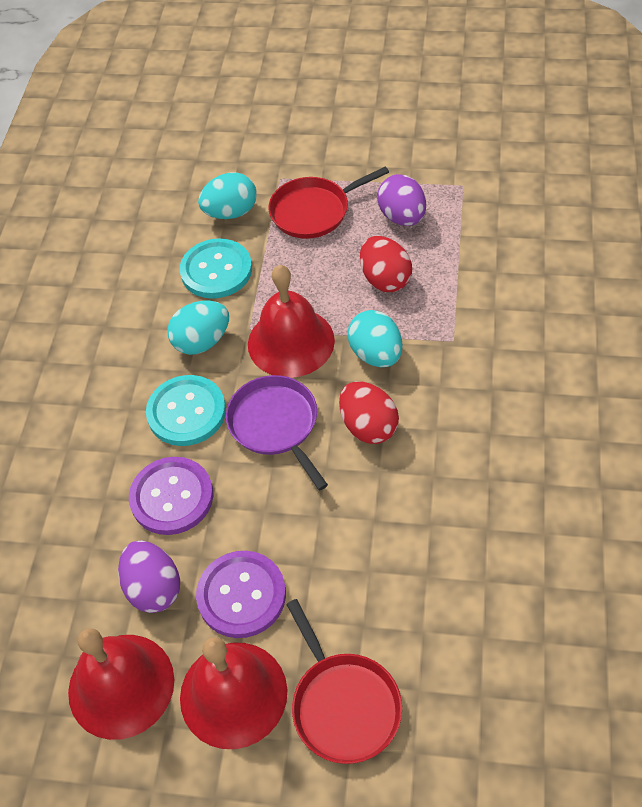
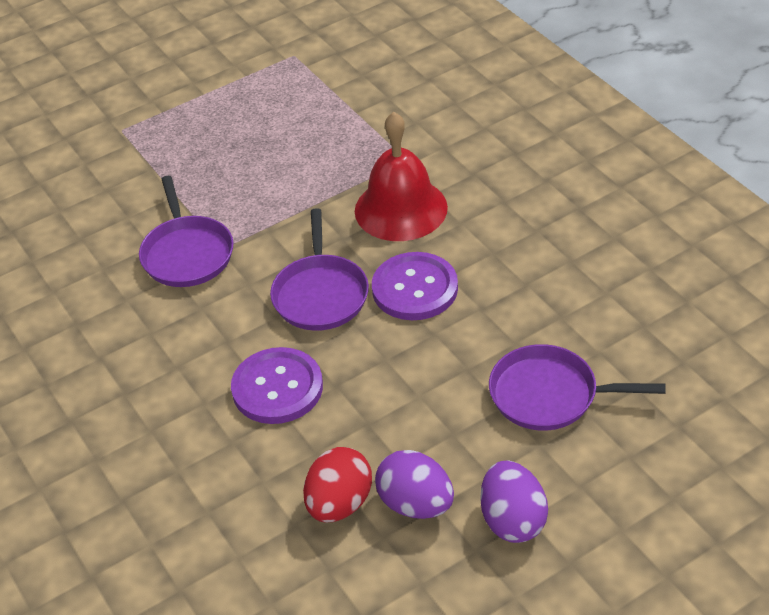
purple pan: 1 -> 3
red bell: 3 -> 1
red egg: 2 -> 1
red pan: 2 -> 0
turquoise button: 2 -> 0
turquoise egg: 3 -> 0

